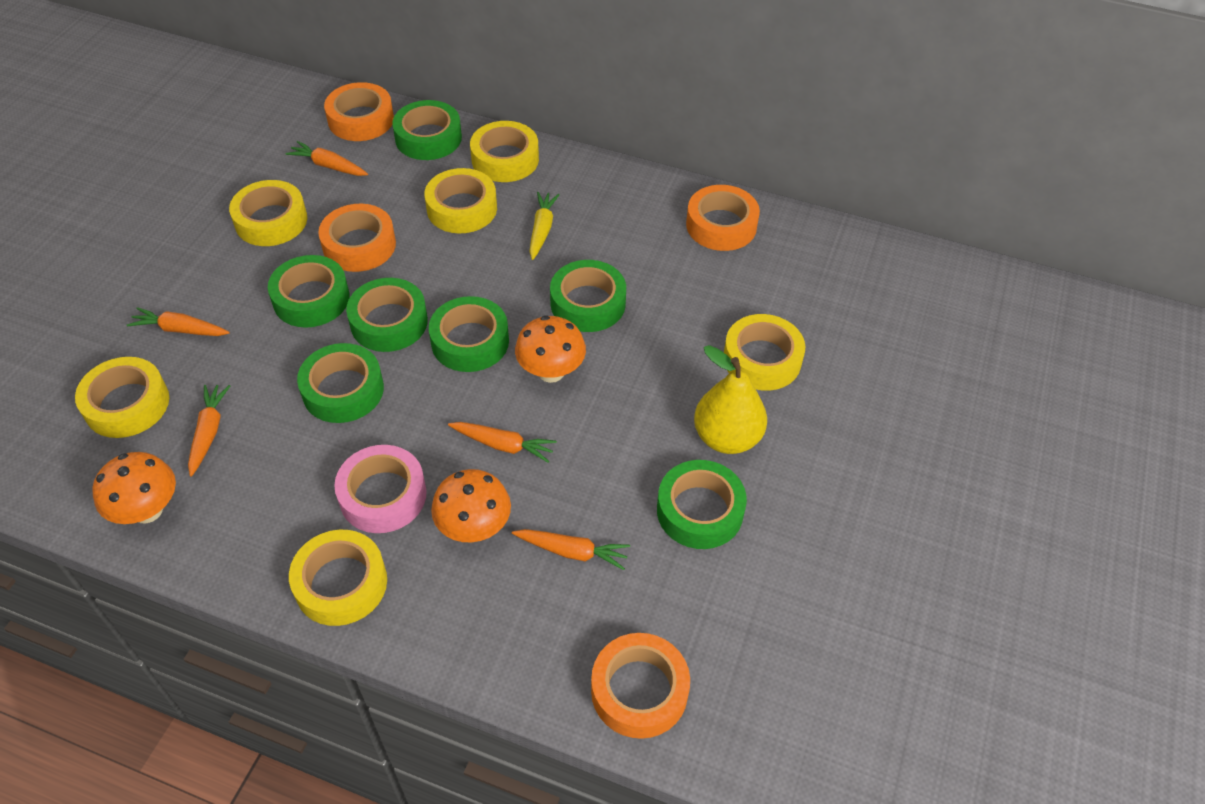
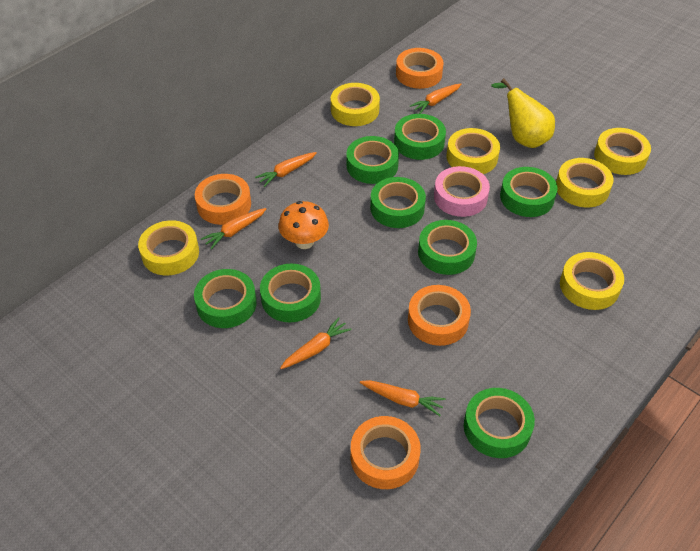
green tape: 7 -> 8
orange mushroom: 3 -> 1
yellow carrot: 1 -> 0

